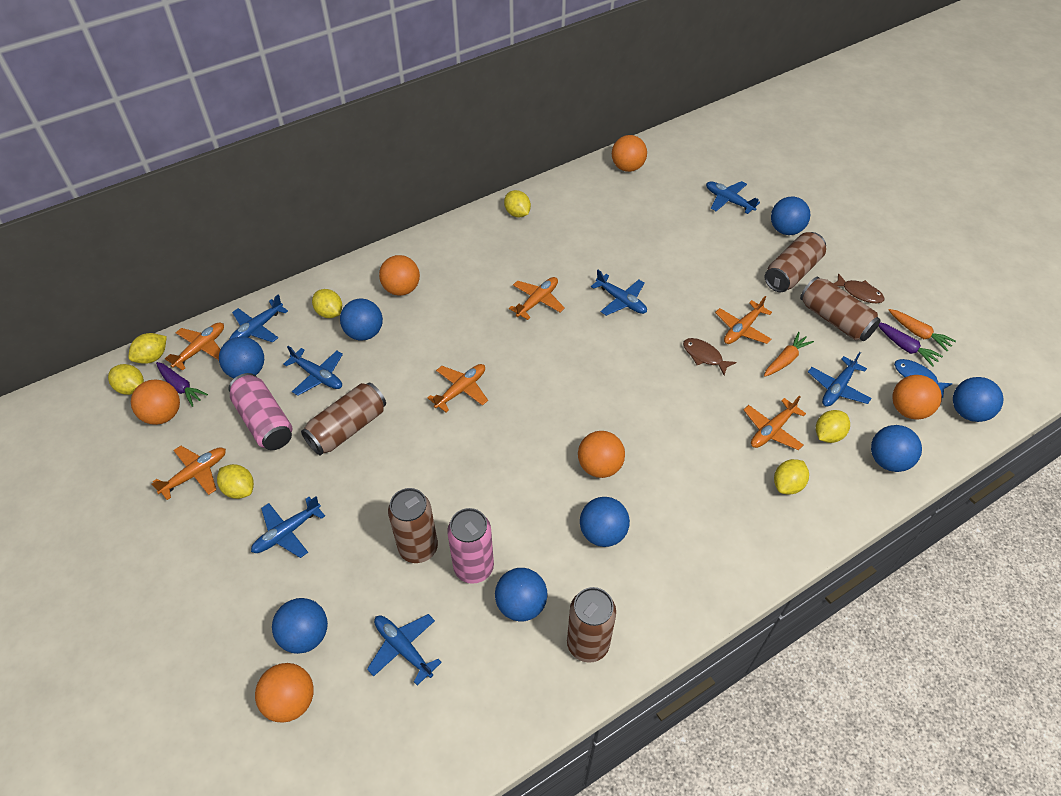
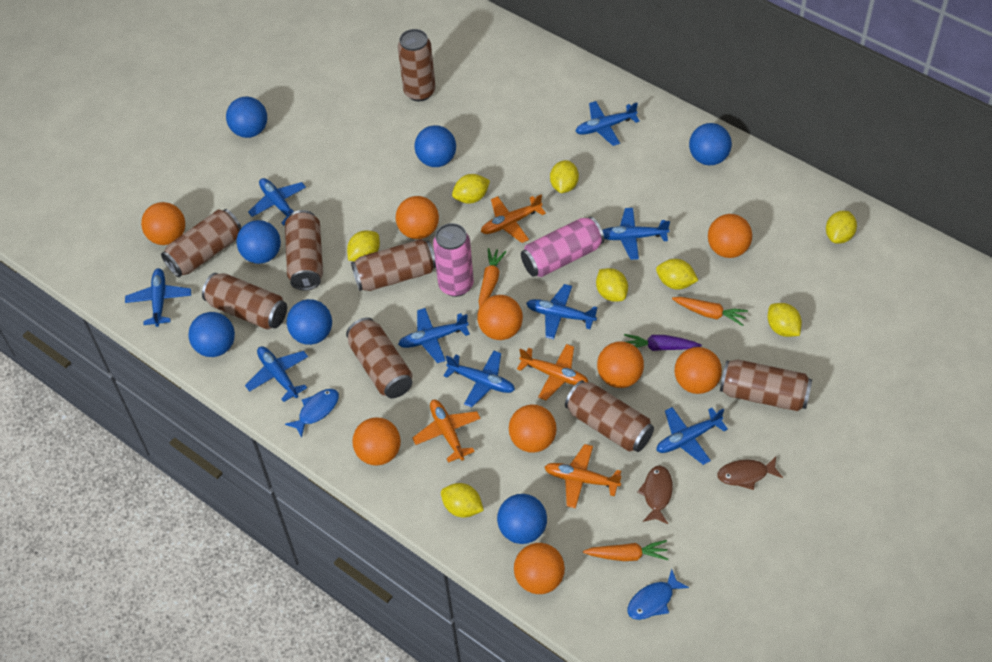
blue ball: 8 -> 7
blue fish: 1 -> 2
blue plane: 7 -> 9
brown can: 5 -> 8
orange ball: 6 -> 9
orange carrot: 2 -> 3
orange plane: 6 -> 4
purple carrot: 2 -> 1
yellow lemon: 7 -> 8

